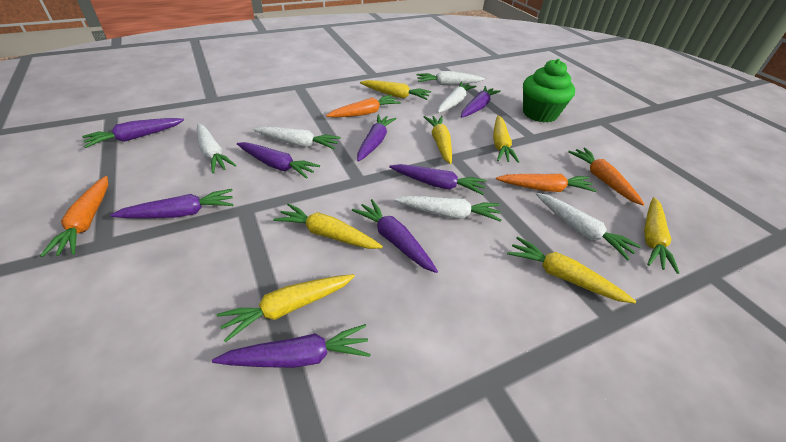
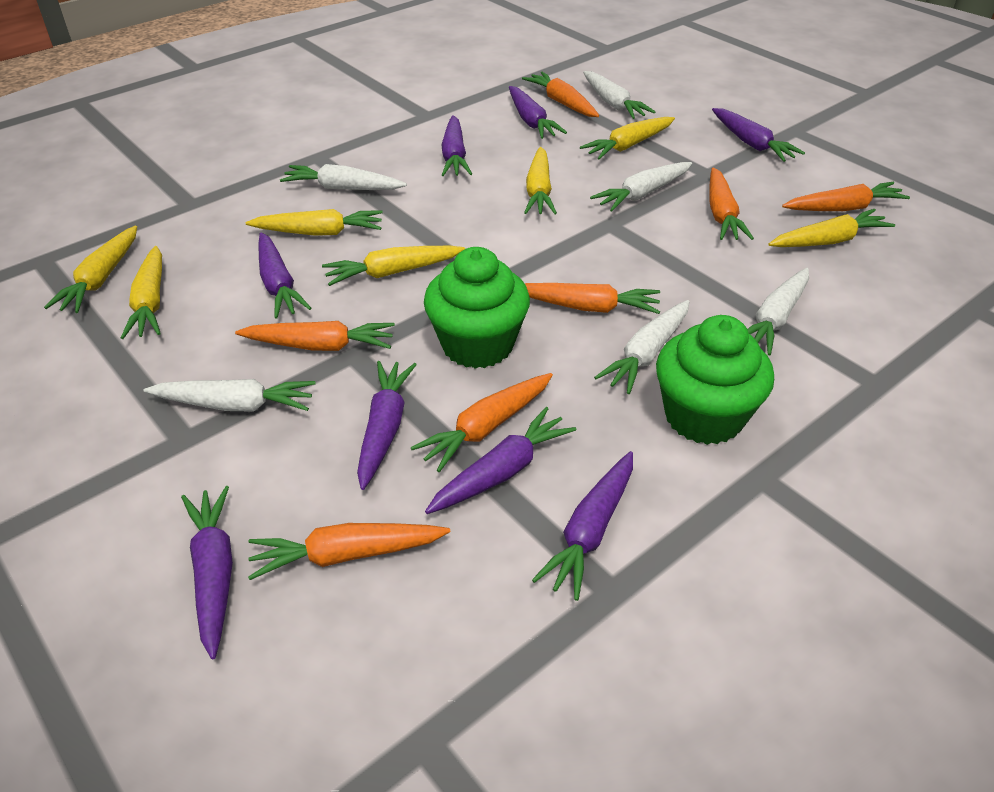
green cupcake: 1 -> 2
orange carrot: 4 -> 7

